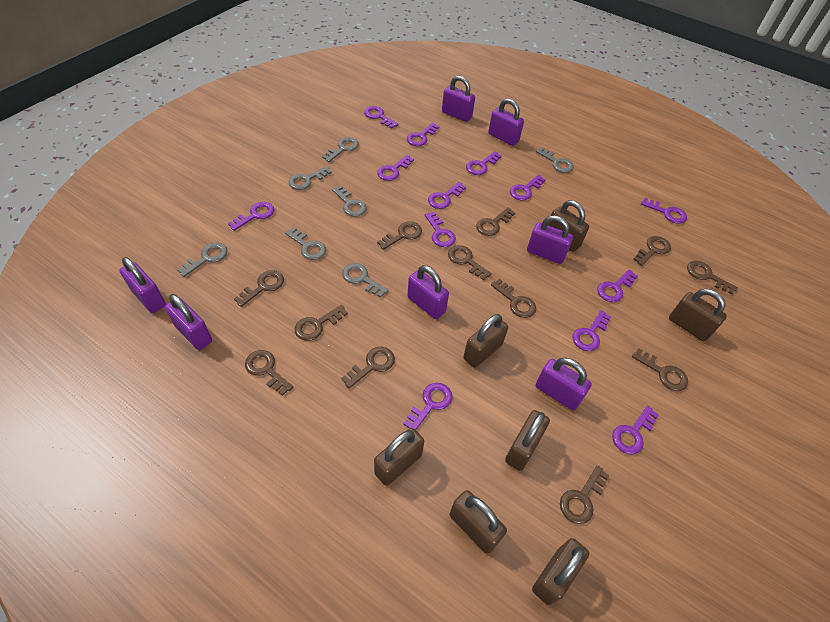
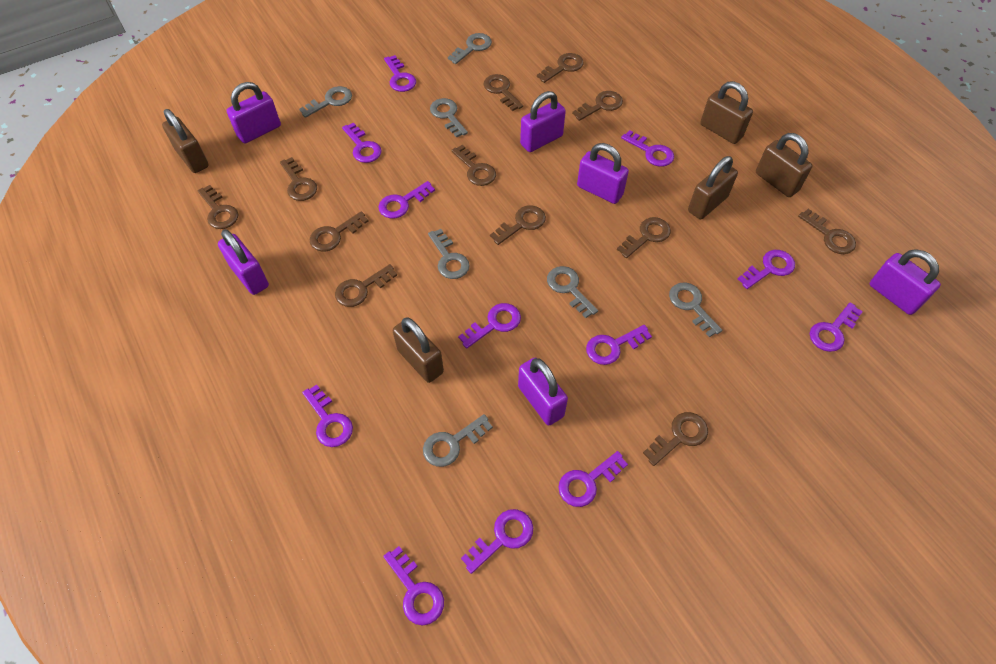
brown padlock: 7 -> 5
purple key: 13 -> 12
purple padlock: 7 -> 6

